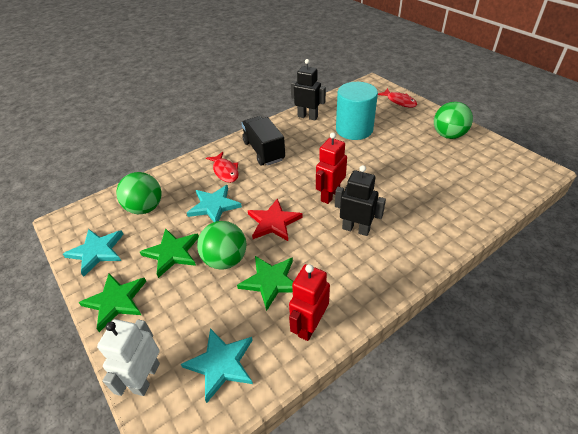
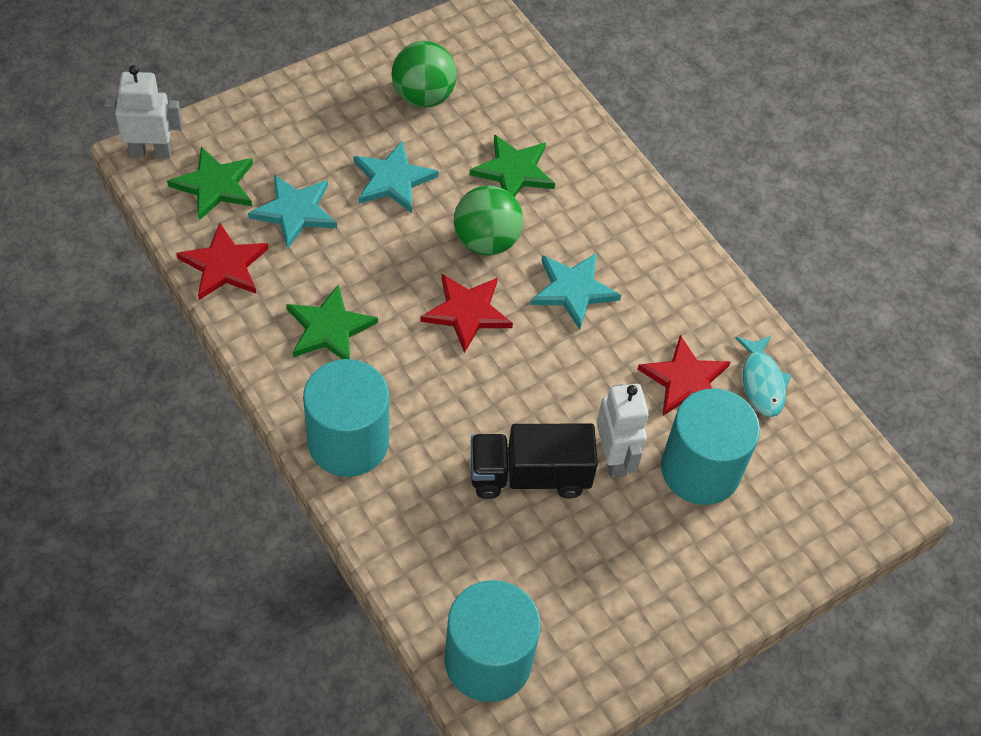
black robot: 2 -> 0
green ball: 3 -> 2
red fish: 2 -> 0
red robot: 2 -> 0
red star: 1 -> 3
turquoise cylinder: 1 -> 3
turquoise fish: 0 -> 1
white robot: 1 -> 2

